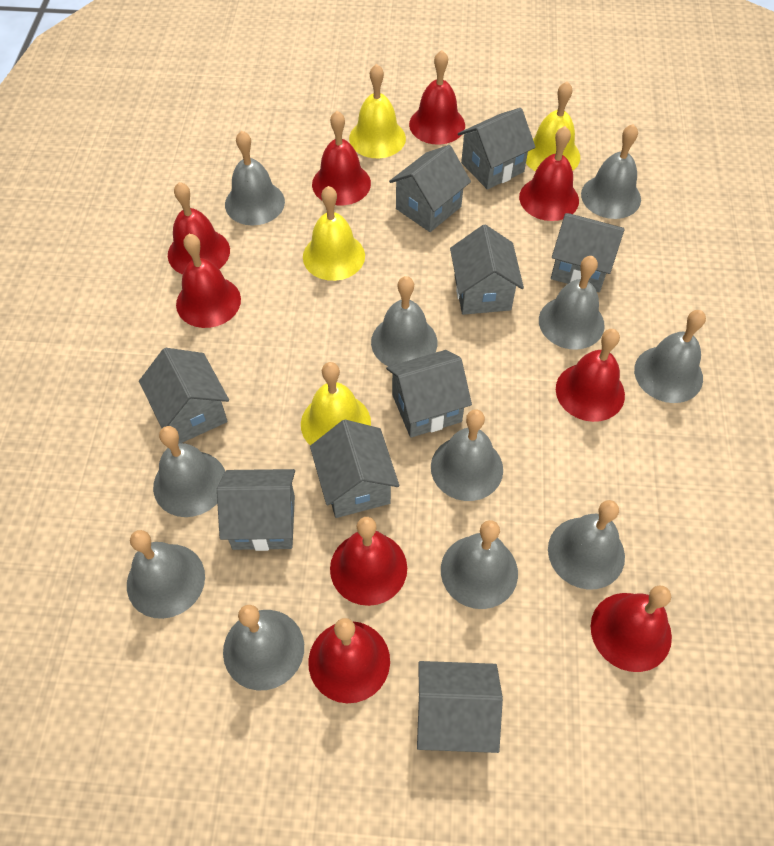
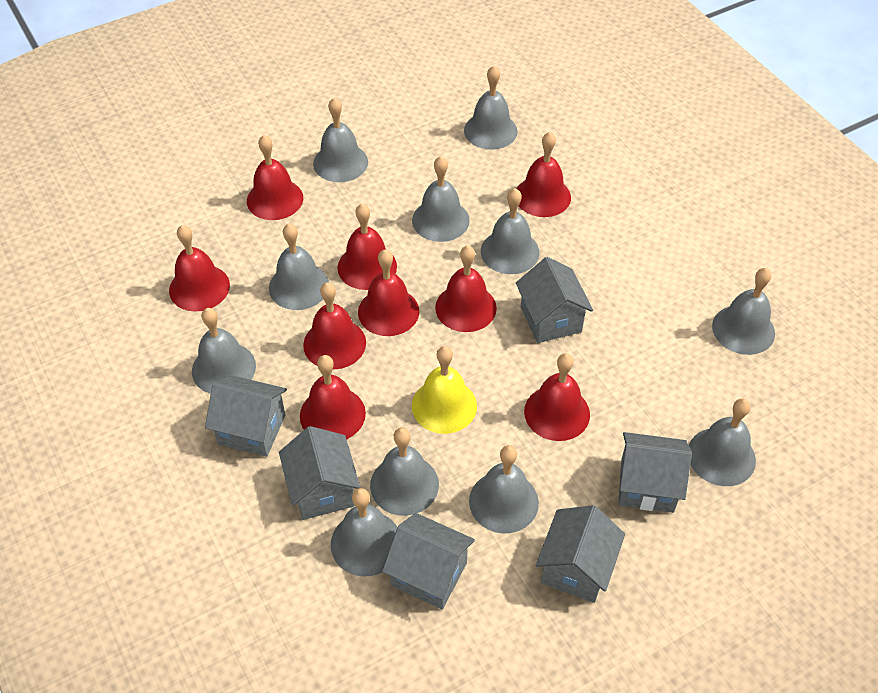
grey house: 9 -> 6
yellow bell: 4 -> 1

